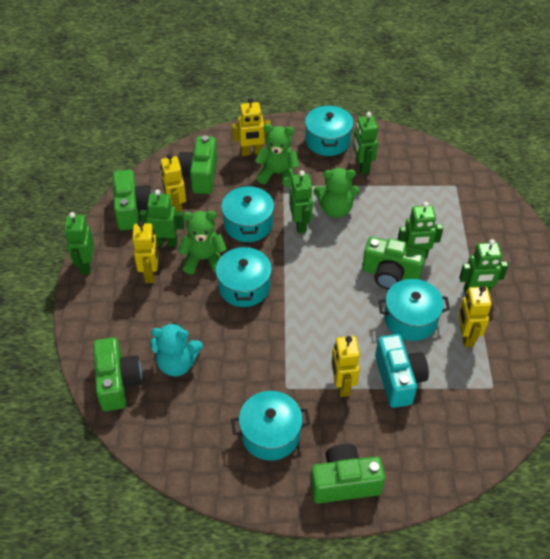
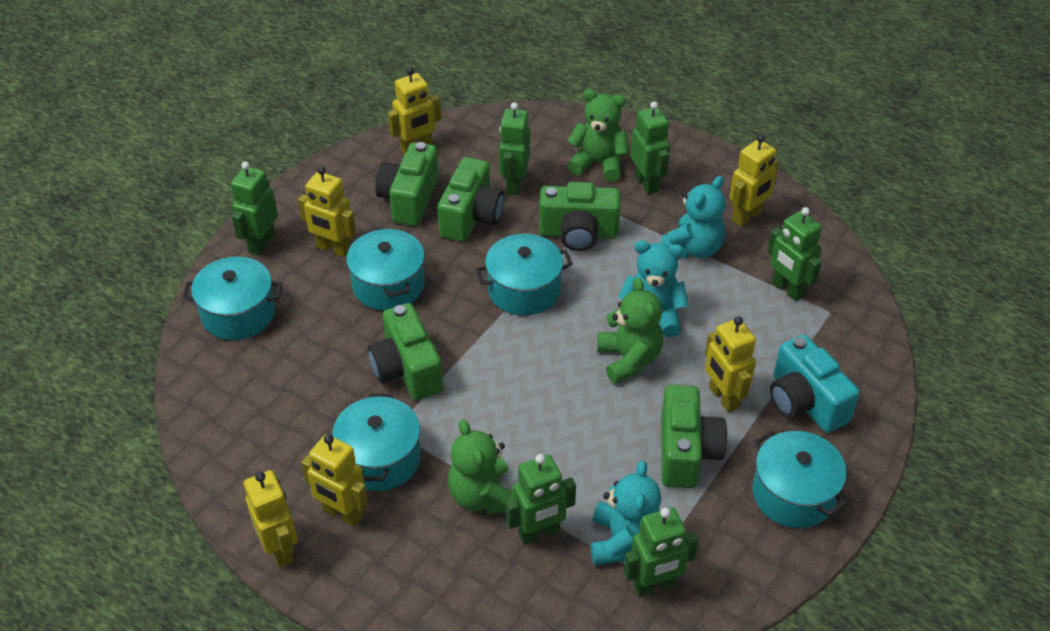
turquoise teddy bear: 1 -> 3
yellow robot: 5 -> 6

